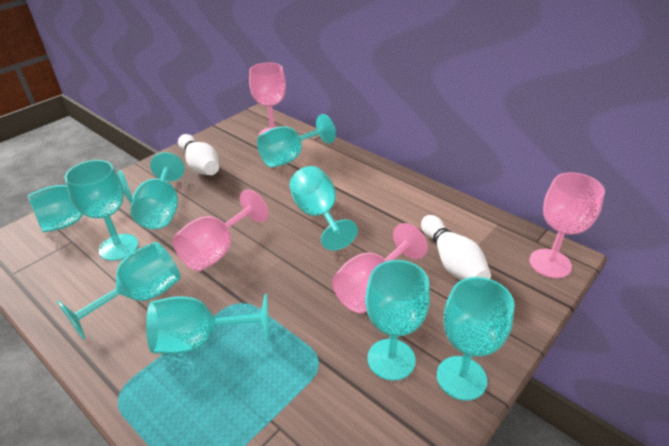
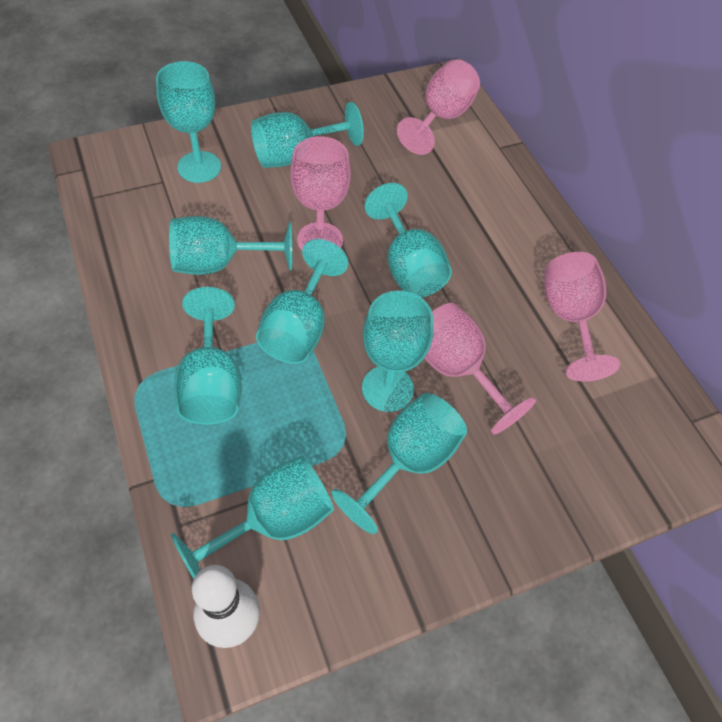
white bowling pin: 2 -> 1

